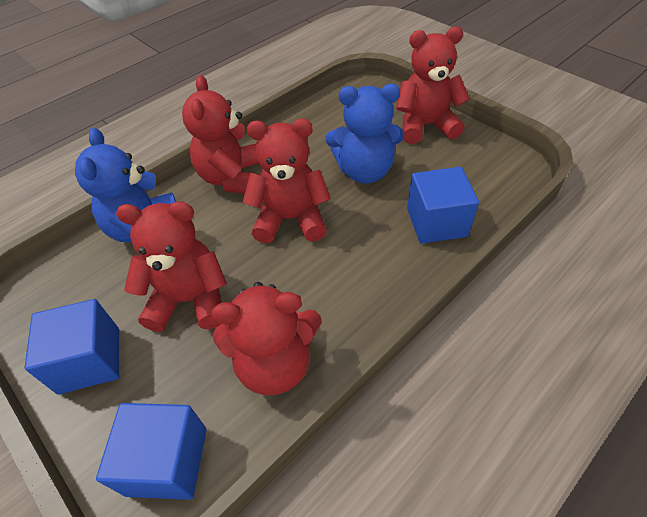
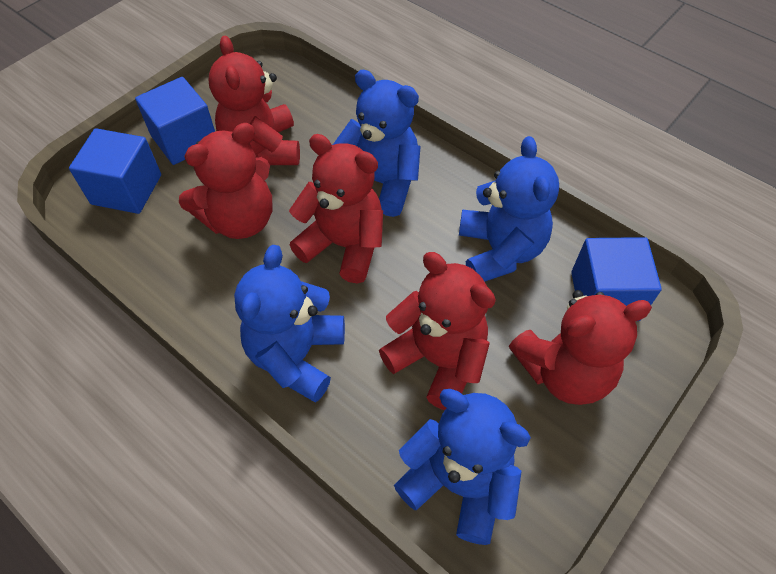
blue teddy bear: 2 -> 4

